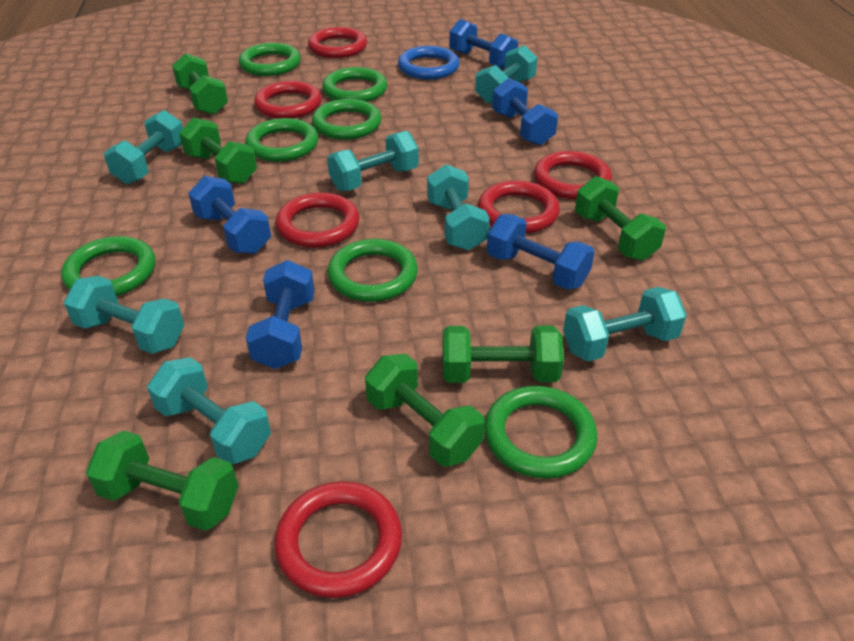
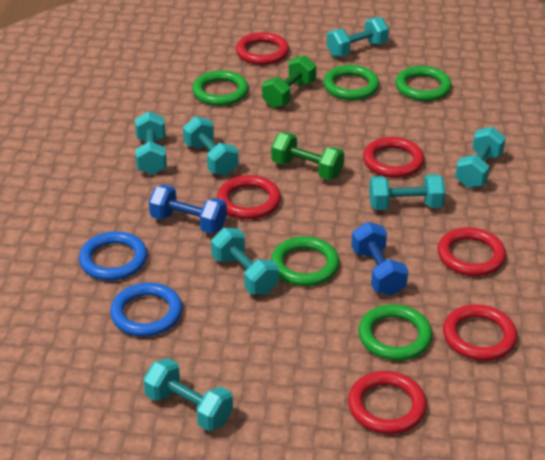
blue dumbbell: 5 -> 2
blue ring: 1 -> 2
green dumbbell: 6 -> 2
green ring: 7 -> 5

